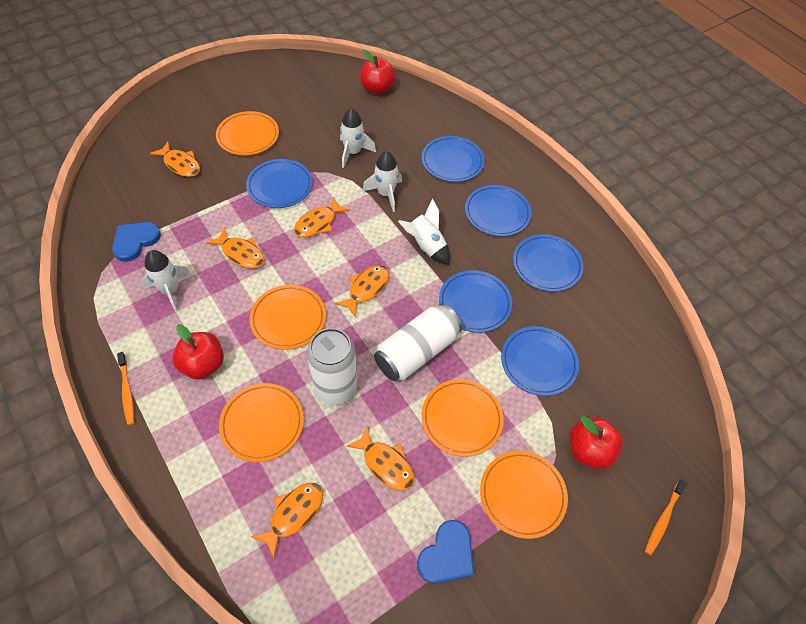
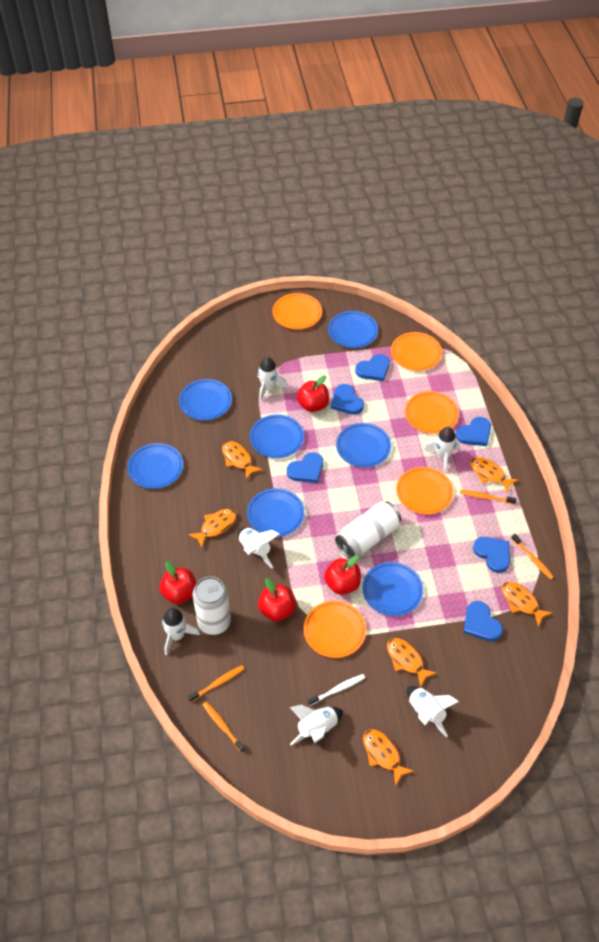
blue heart: 2 -> 6
blue plate: 6 -> 7
orange toothbrush: 2 -> 4
red apple: 3 -> 4
white rocket: 4 -> 6
white toothbrush: 0 -> 1

